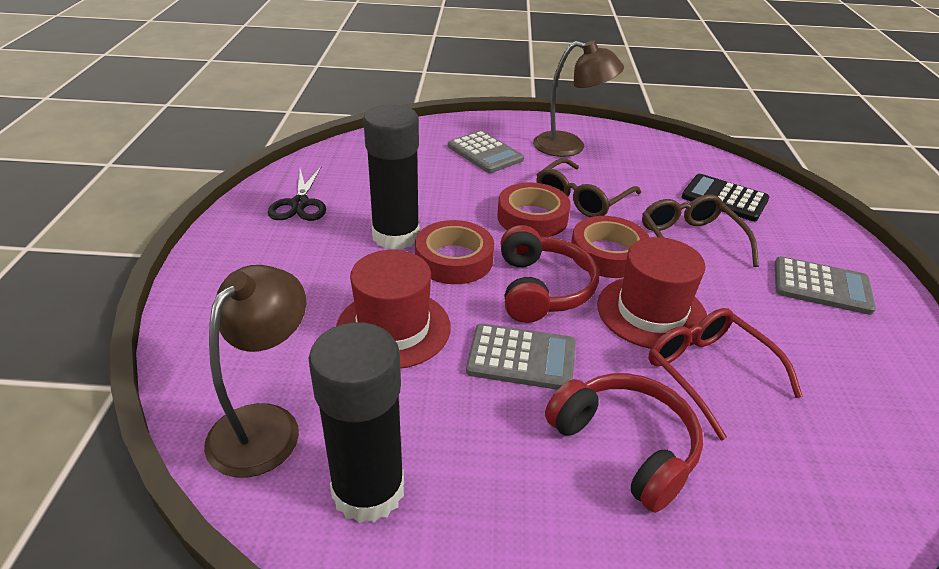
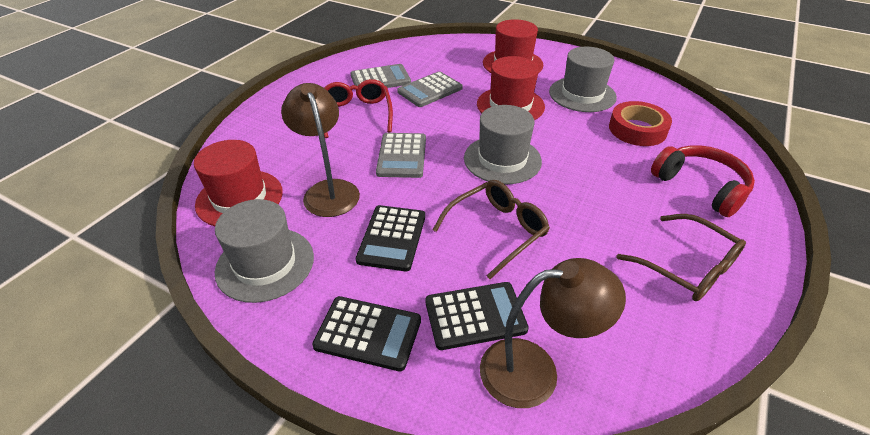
black calculator: 1 -> 3
black glue stick: 2 -> 0
black scissors: 1 -> 0
grey hat: 0 -> 3
red hat: 2 -> 3
red headphones: 2 -> 1
red tape: 3 -> 1

